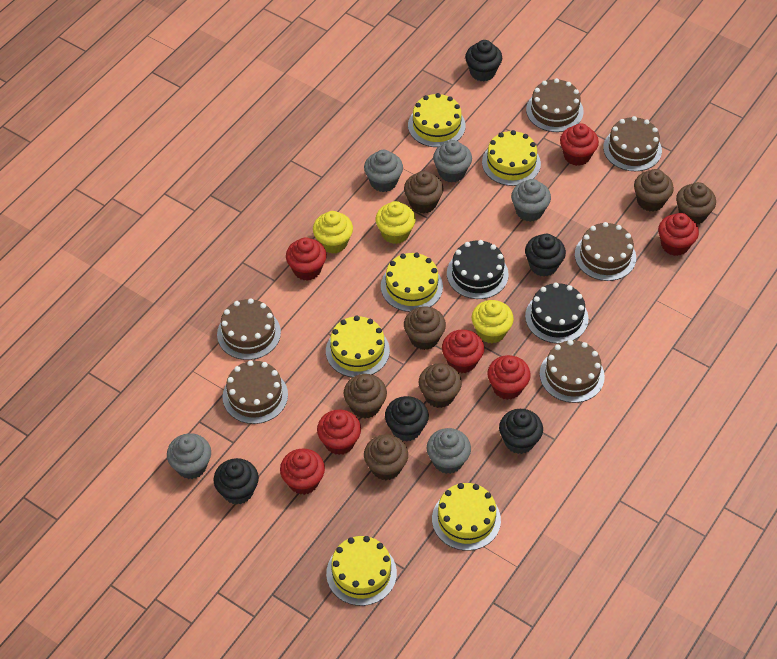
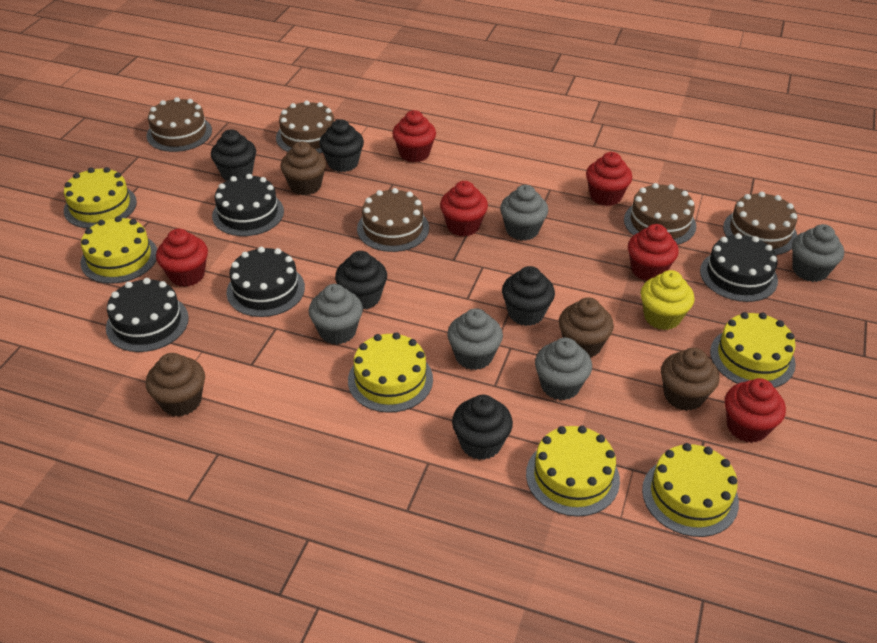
black cake: 2 -> 4
brown cake: 6 -> 5
brown cupcake: 7 -> 4
red cupcake: 7 -> 6
yellow cupcake: 3 -> 1

